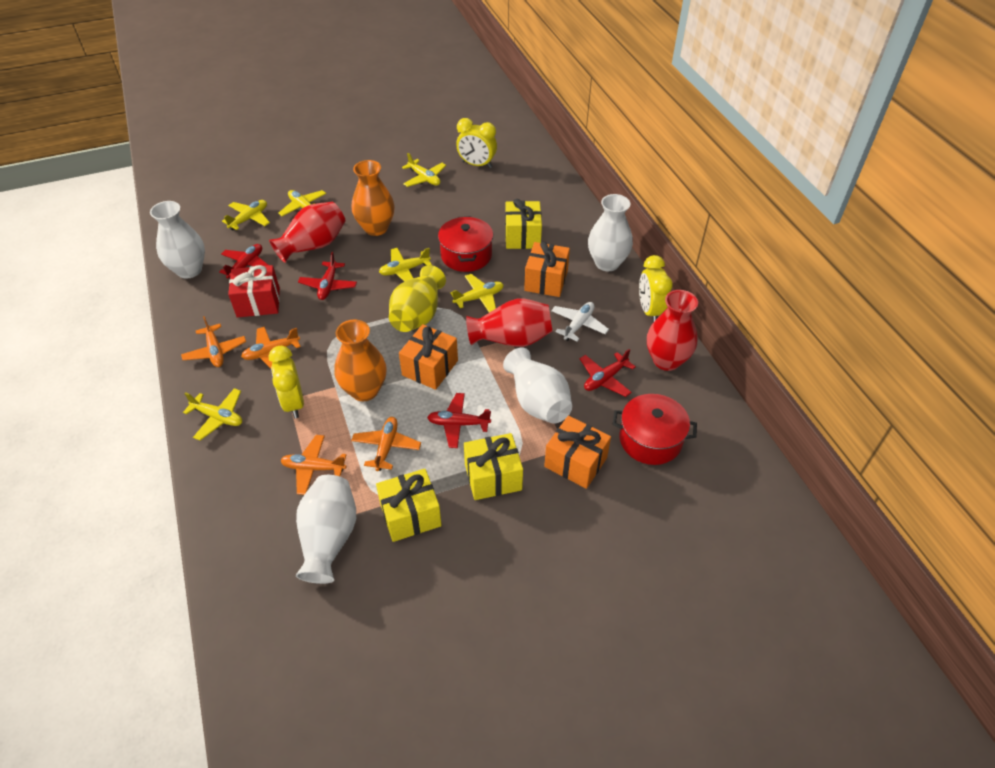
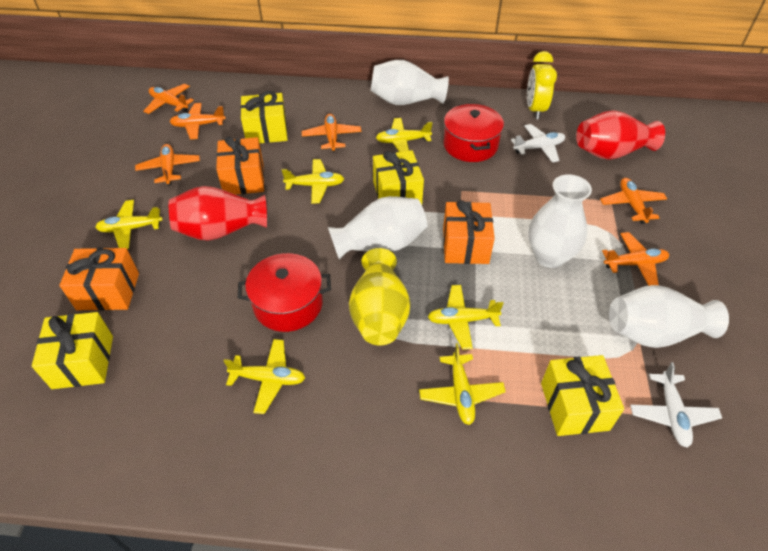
orange plane: 4 -> 6
orange vase: 2 -> 0
red gift: 1 -> 0
red plane: 4 -> 0
red vase: 3 -> 2
white plane: 1 -> 2
yellow clock: 3 -> 1
yellow gift: 3 -> 4

